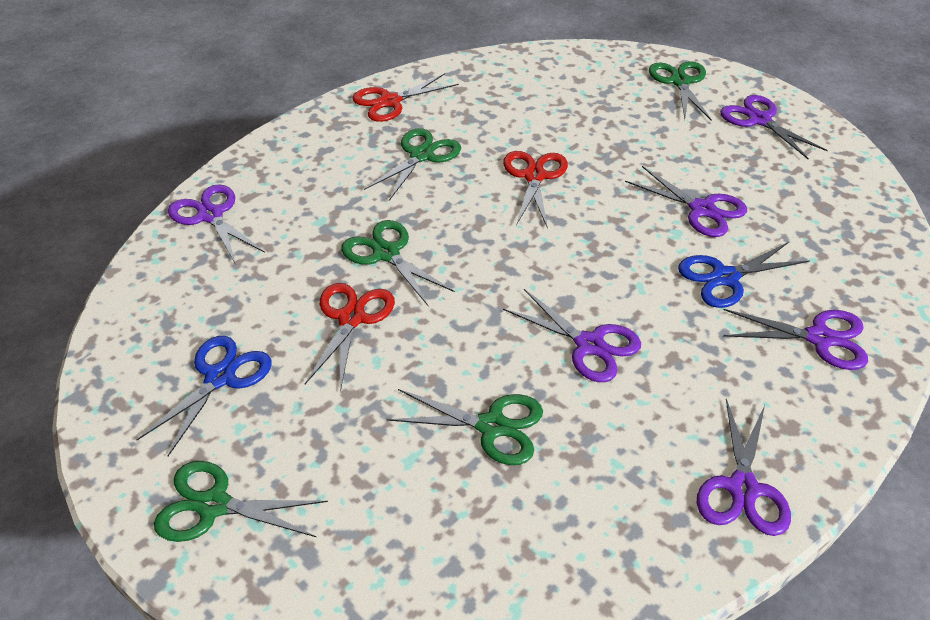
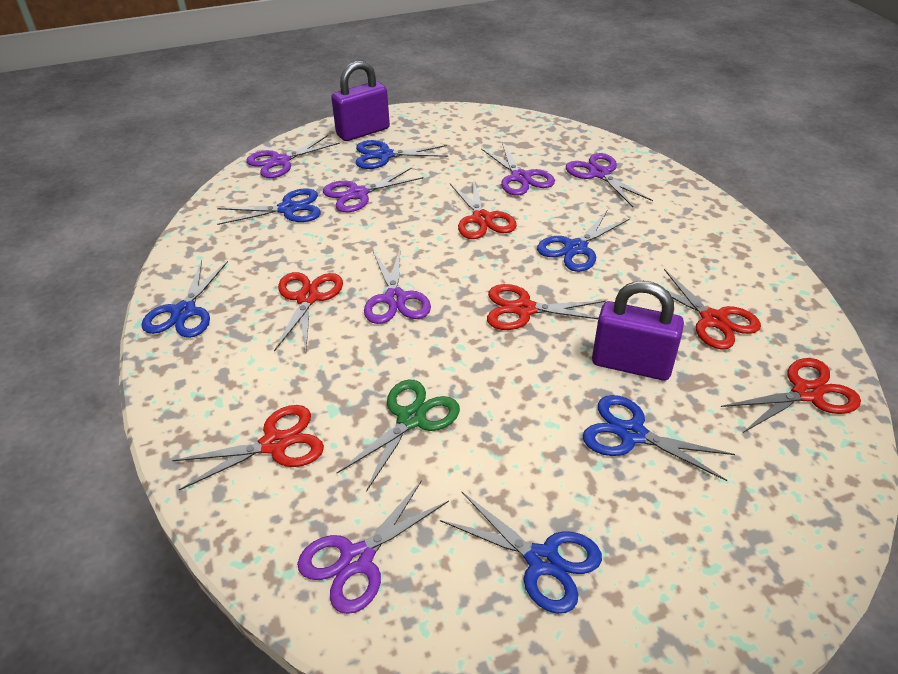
blue scissors: 2 -> 6
green scissors: 5 -> 1
purple padlock: 0 -> 2
red scissors: 3 -> 6

